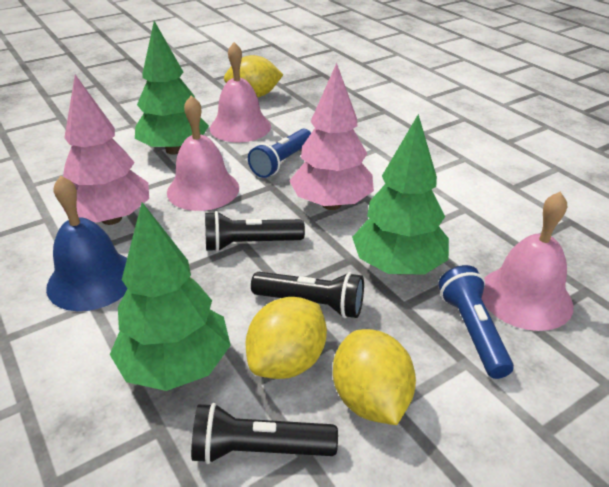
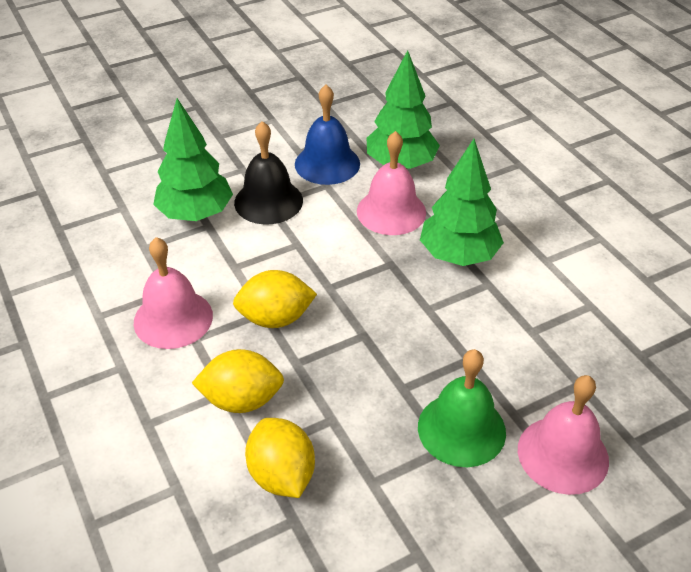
black bell: 0 -> 1
black flashlight: 3 -> 0
blue flashlight: 2 -> 0
green bell: 0 -> 1
pink tree: 2 -> 0

